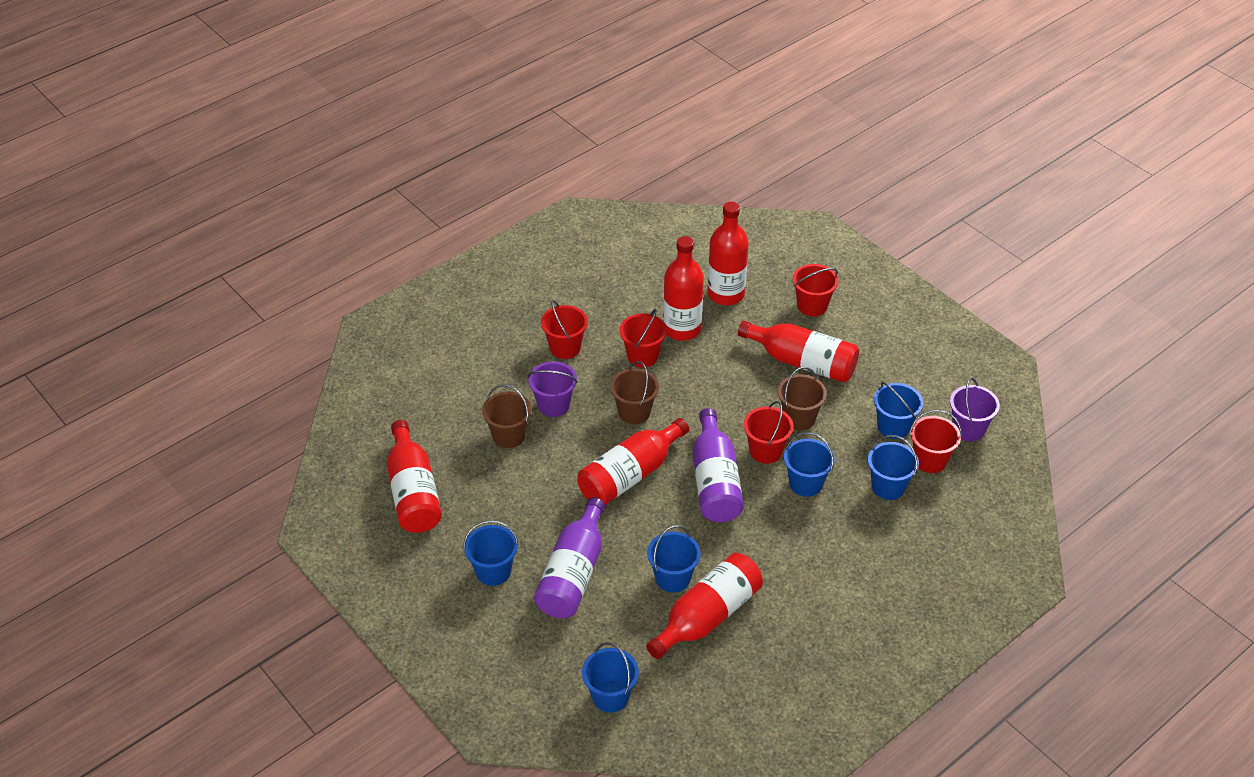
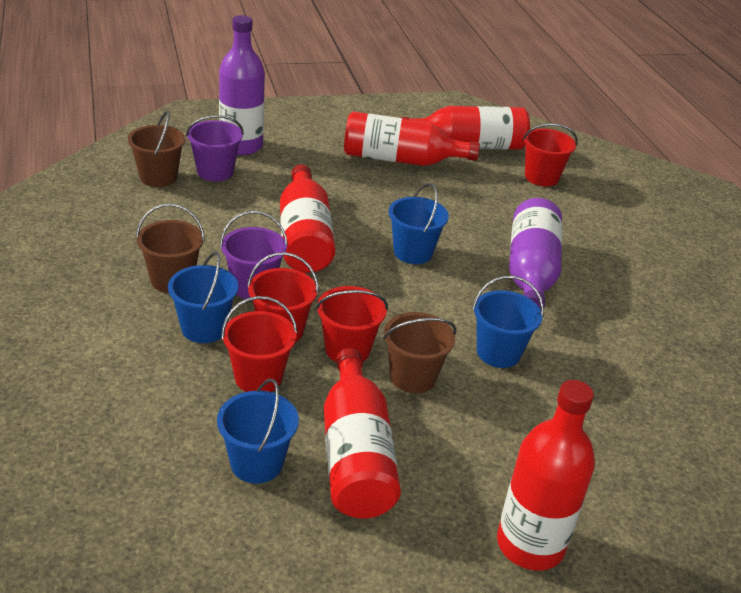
blue bucket: 6 -> 4
red bottle: 6 -> 5
red bucket: 5 -> 4

